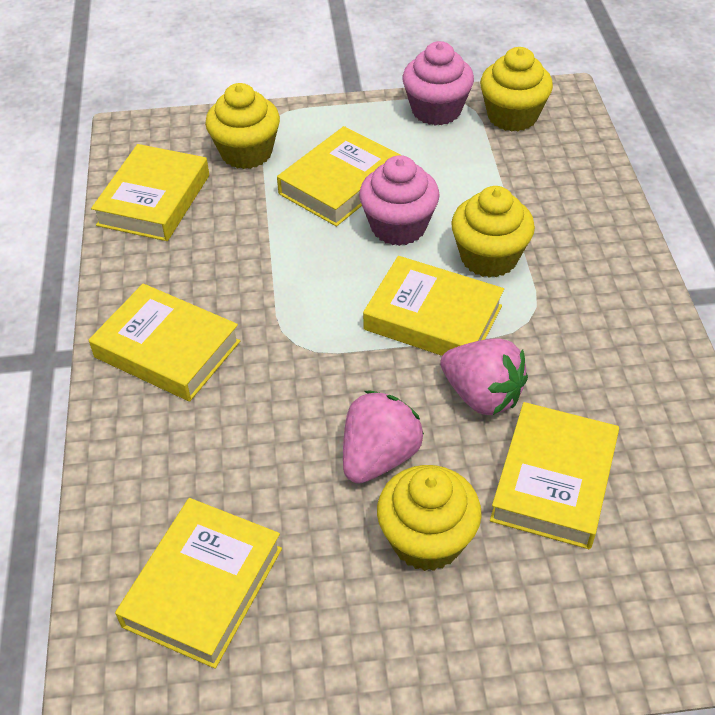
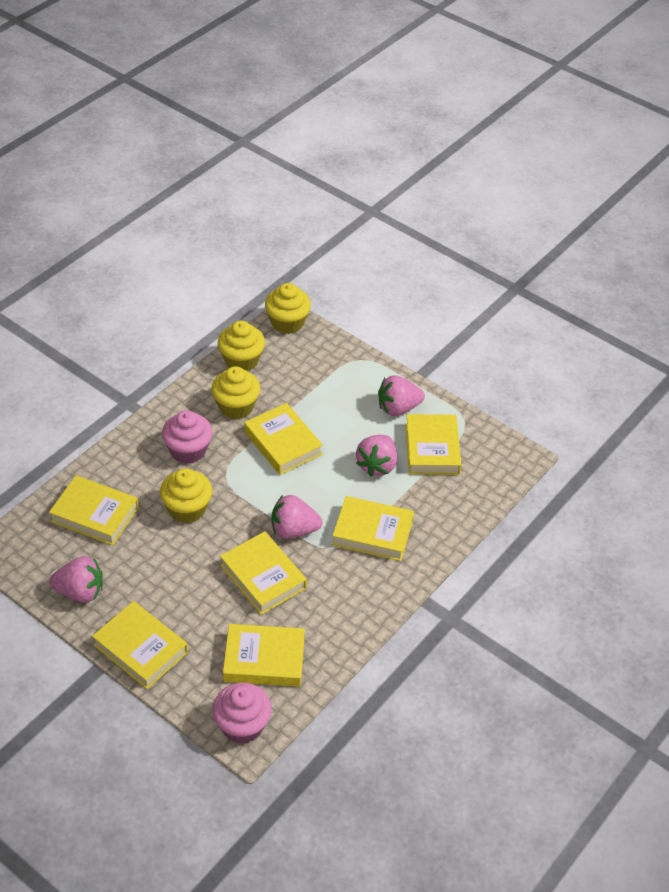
pink strawberry: 2 -> 4
yellow book: 6 -> 7

